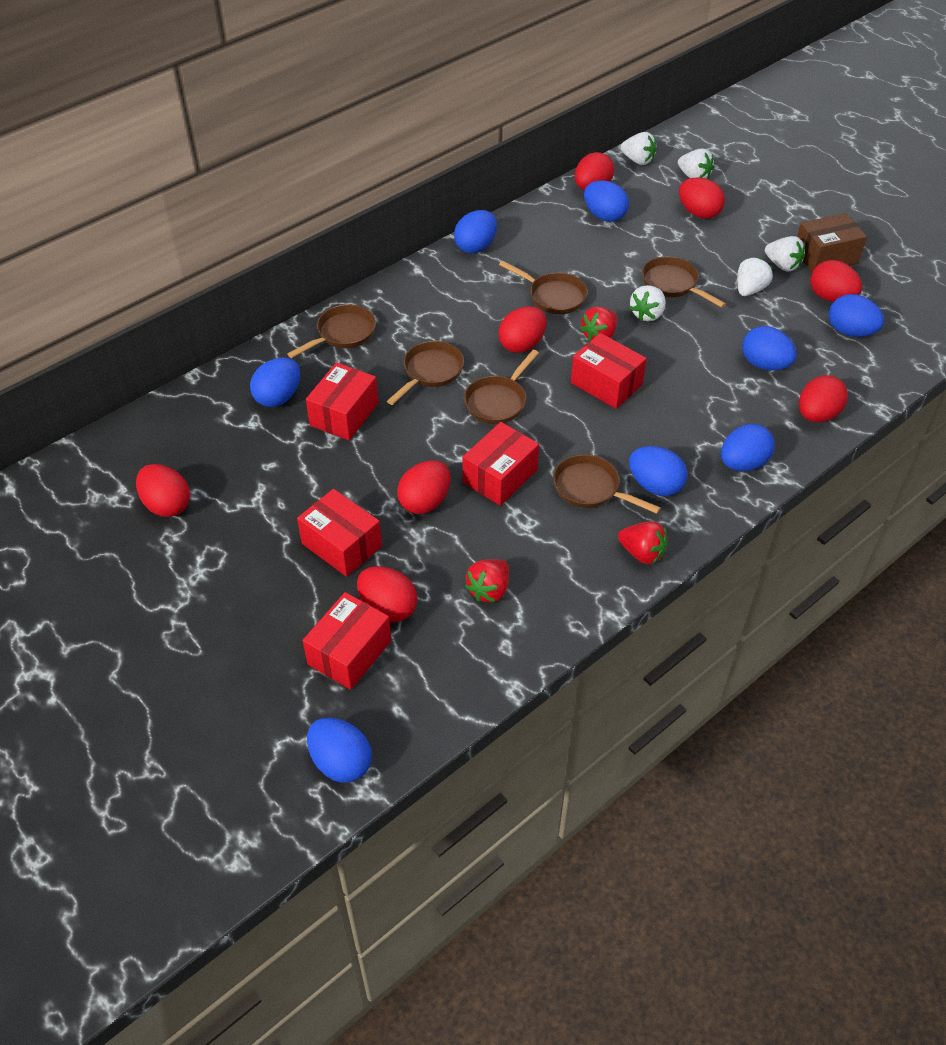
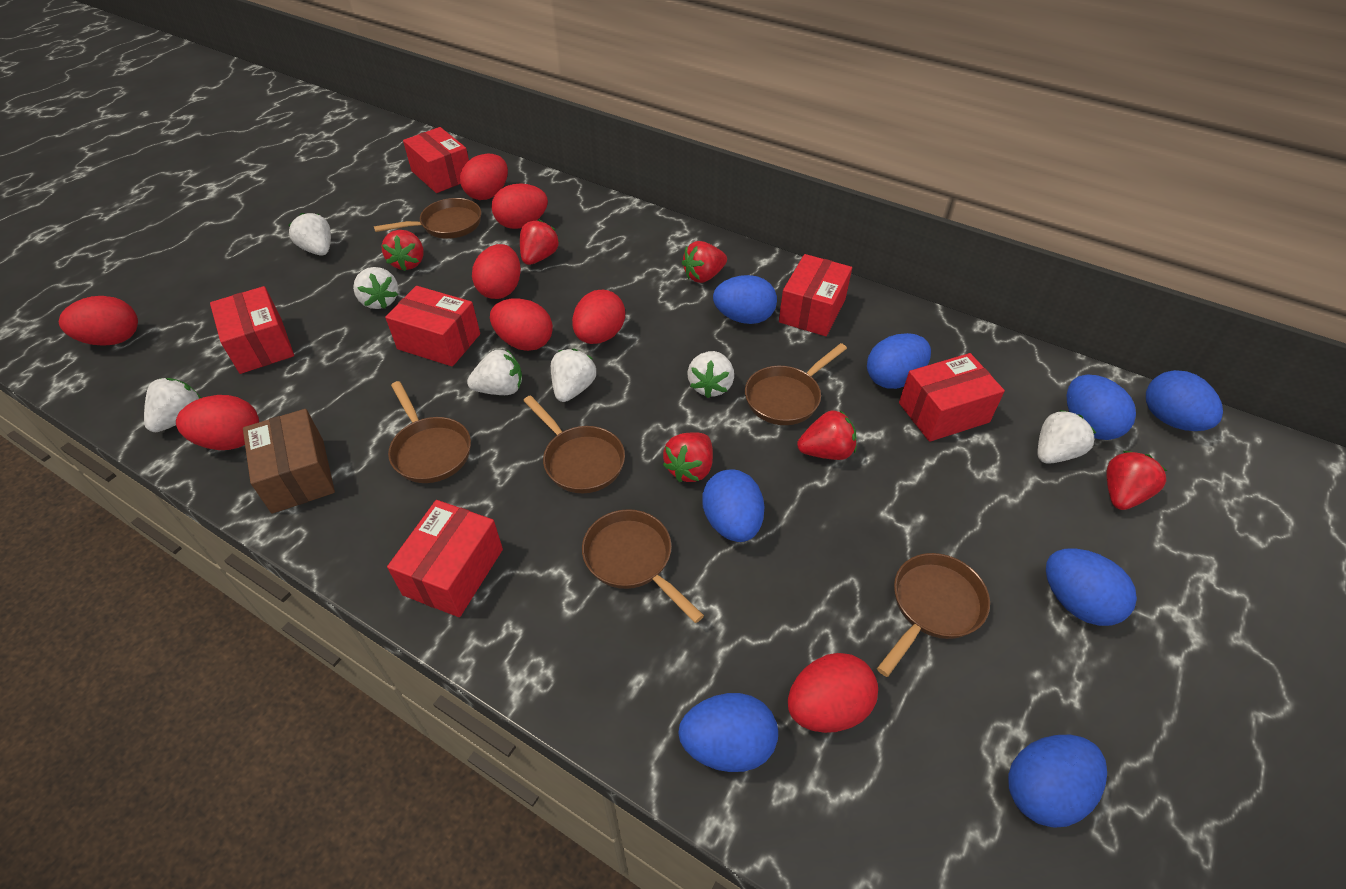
red box: 5 -> 6
red strawberry: 3 -> 6
white strawberry: 5 -> 7

